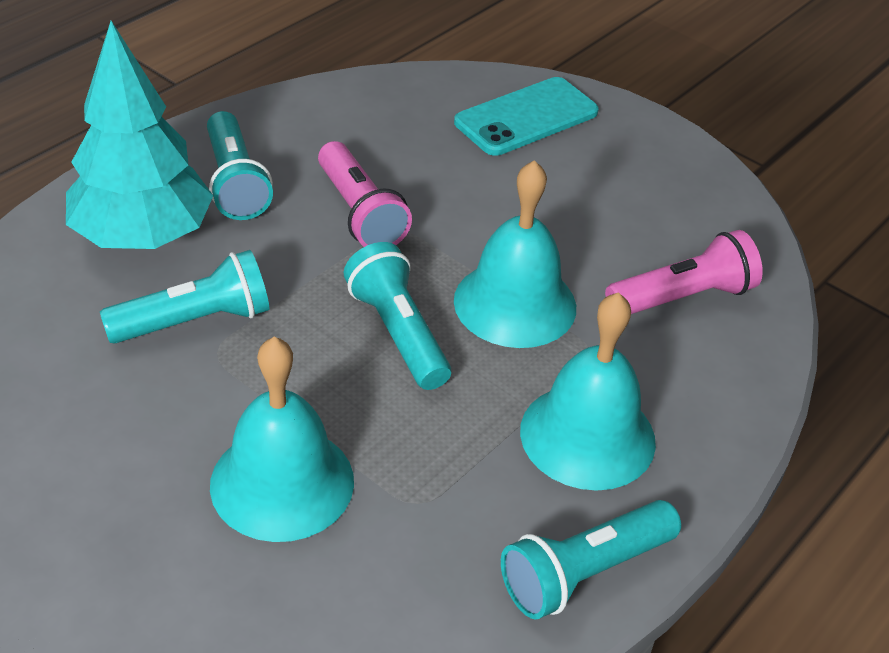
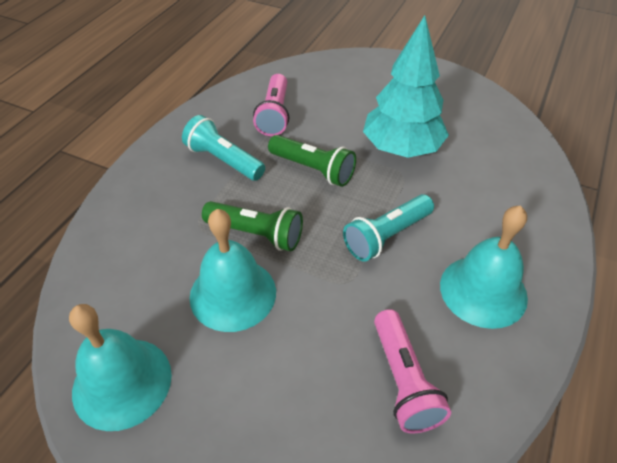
green flashlight: 0 -> 2
turquoise flashlight: 4 -> 2
turquoise phone: 1 -> 0

